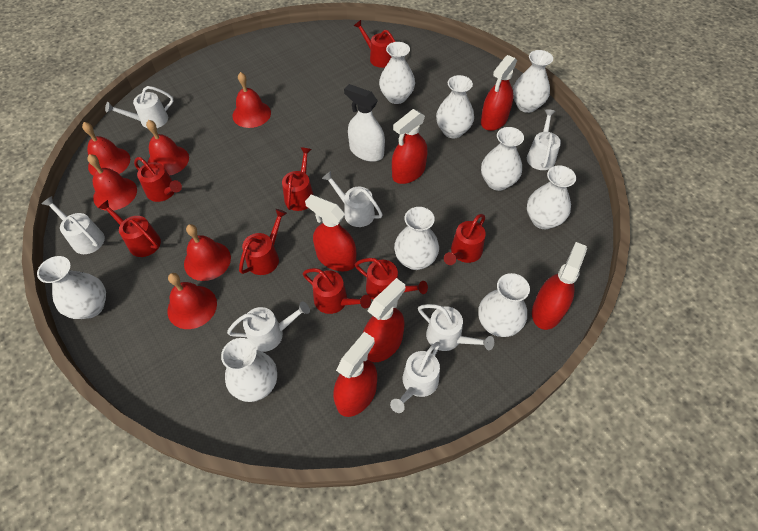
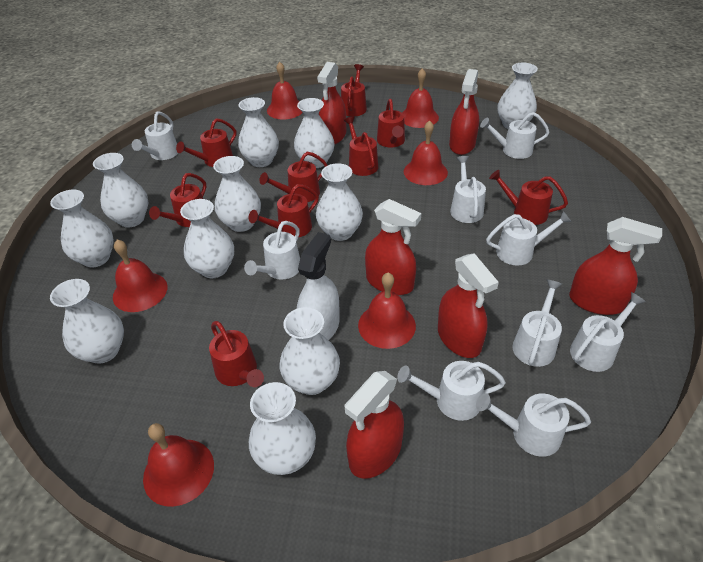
red watering can: 8 -> 9
white vase: 9 -> 11
white watering can: 7 -> 9

